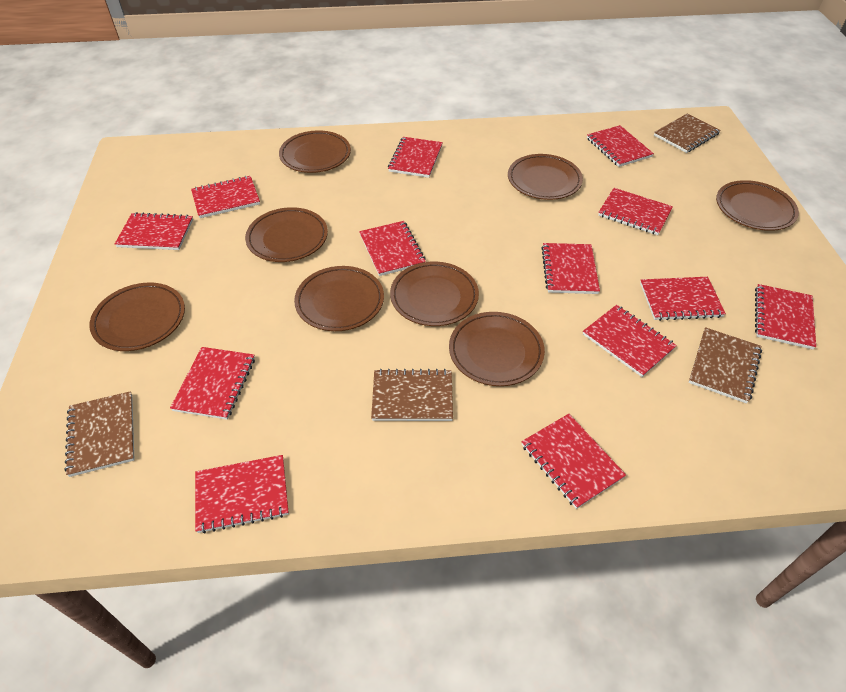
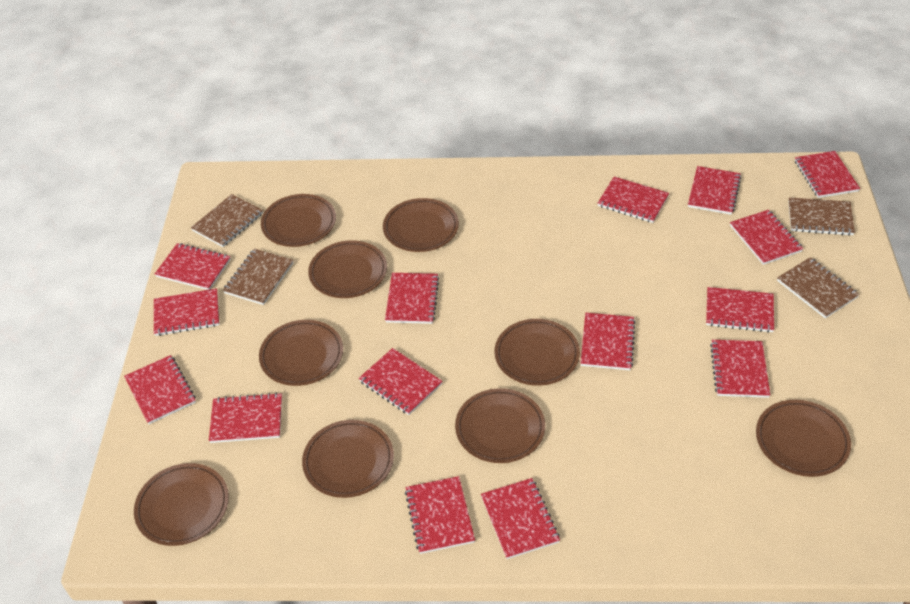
brown plate: 8 -> 9
red notebook: 13 -> 15

